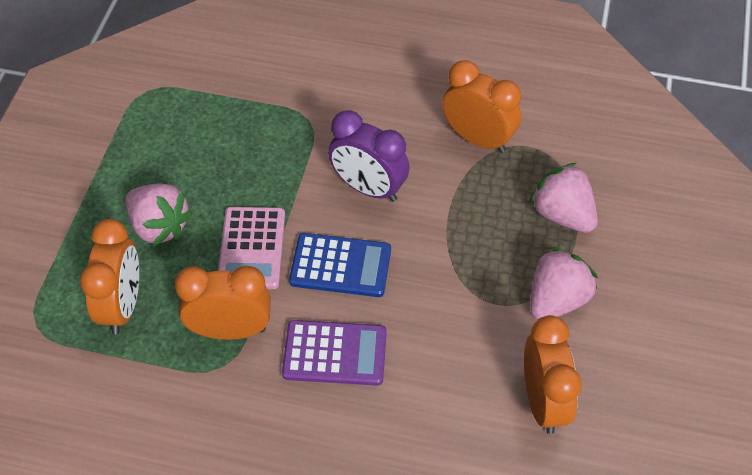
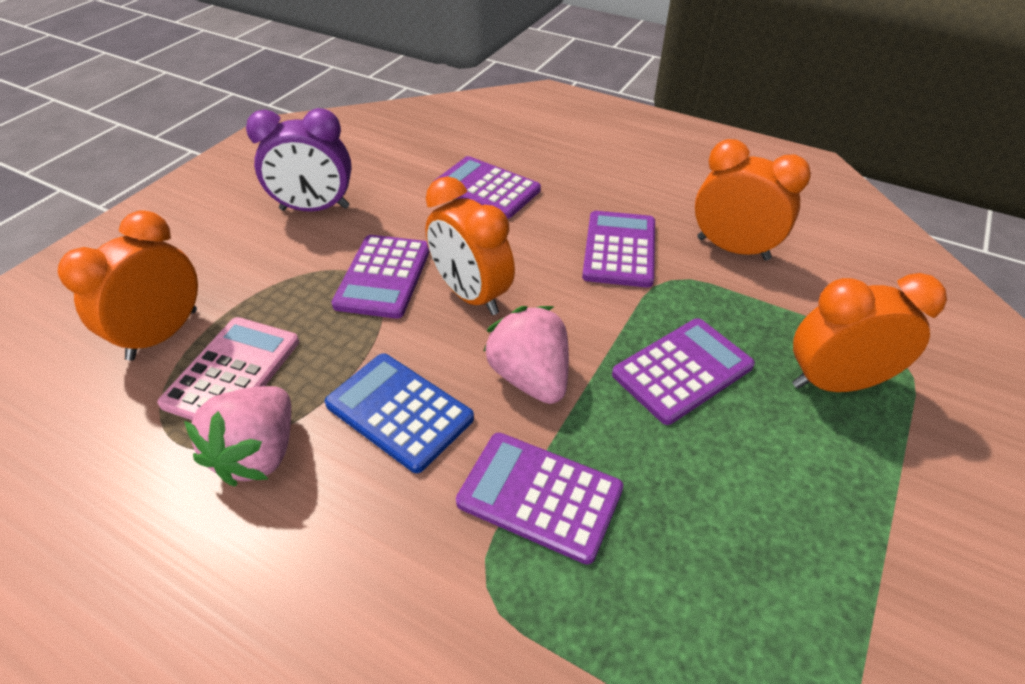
pink strawberry: 3 -> 2
purple calculator: 1 -> 5

